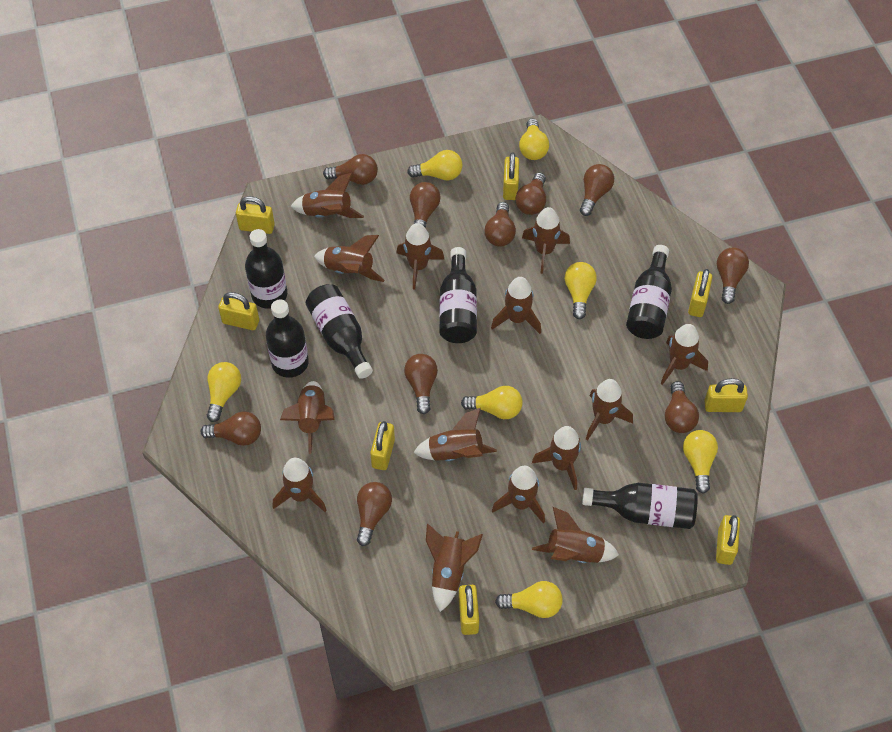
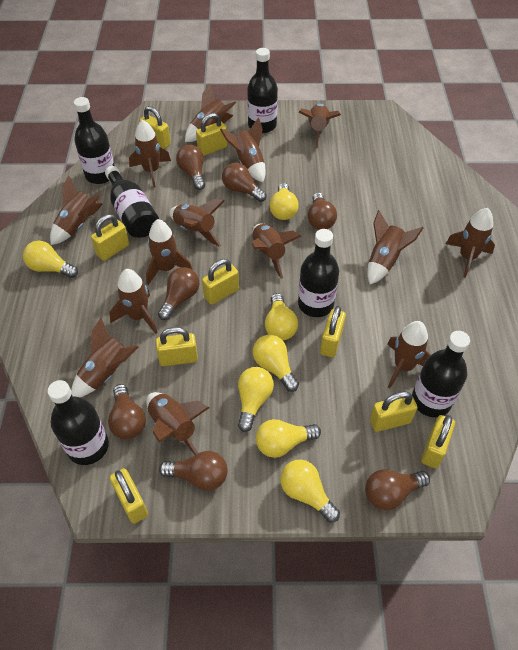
brown light bulb: 10 -> 7
yellow padlock: 8 -> 9

